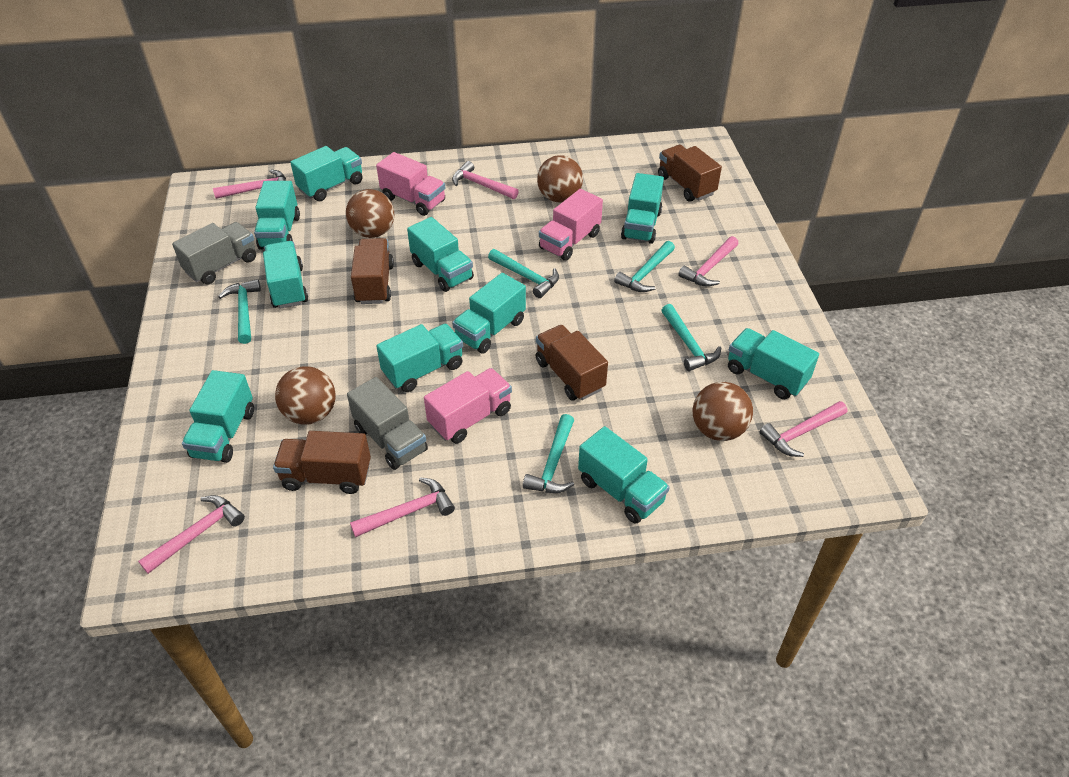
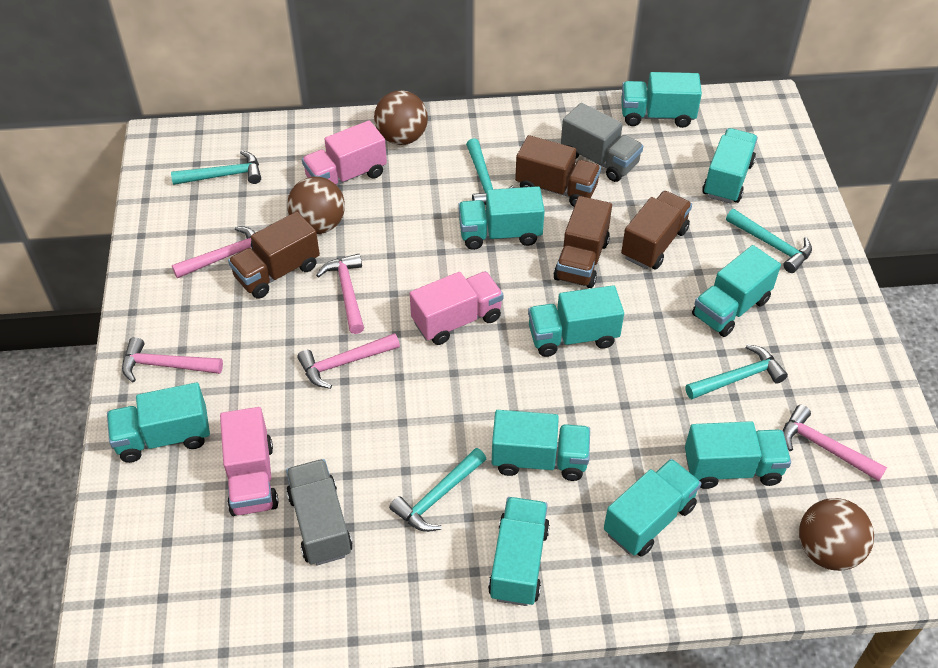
brown ball: 4 -> 3
pink hammer: 6 -> 5

